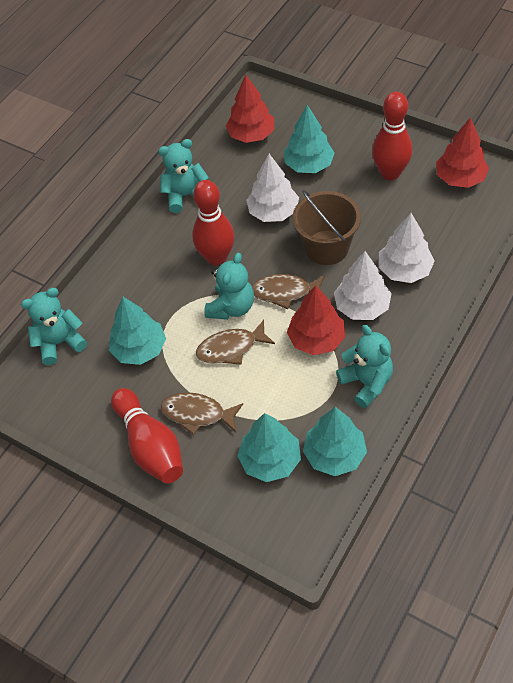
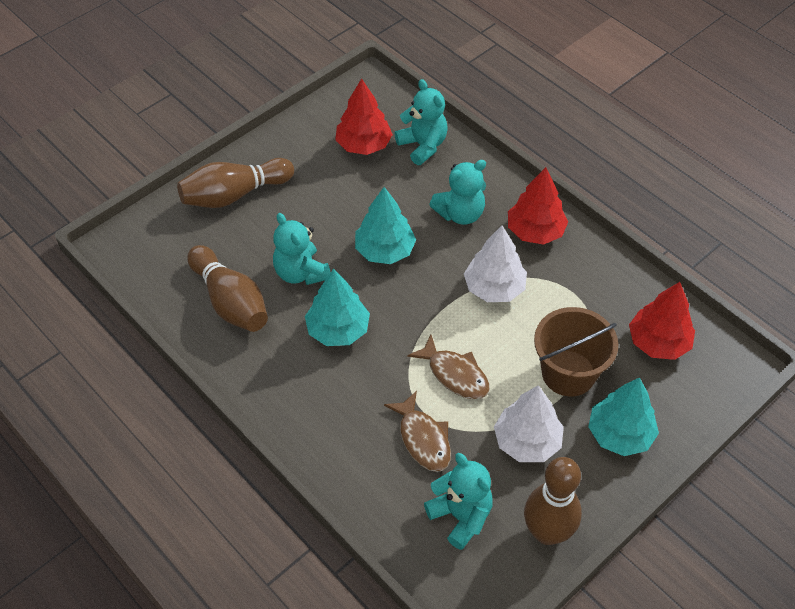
brown bowling pin: 0 -> 3
brown fish: 3 -> 2
red bowling pin: 3 -> 0
turquoise tree: 4 -> 3
white tree: 3 -> 2

